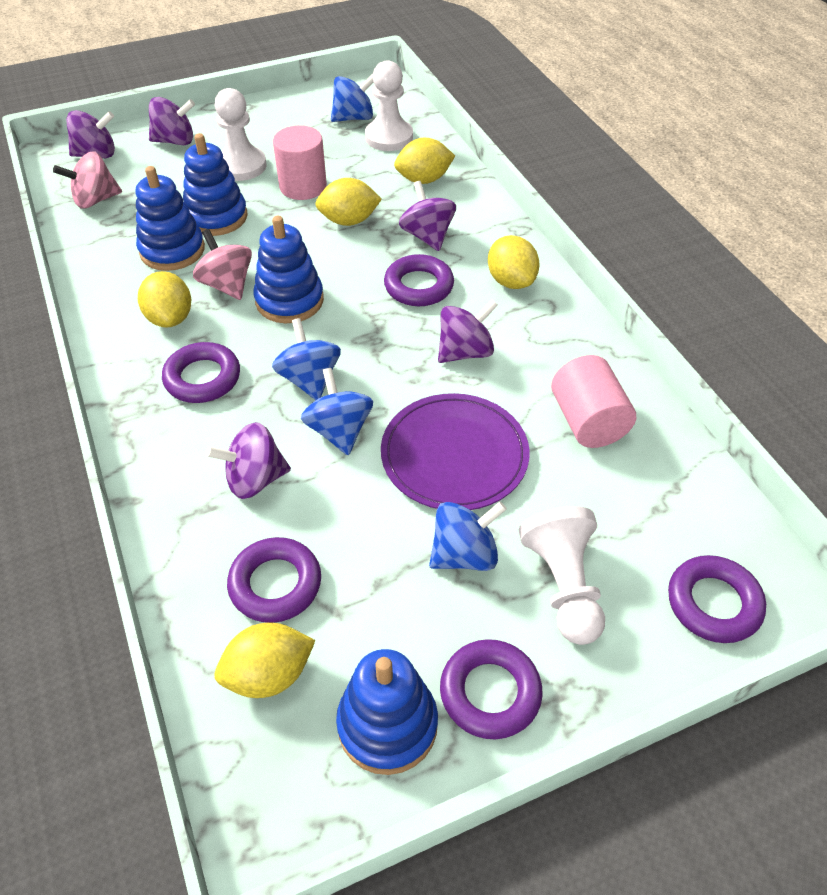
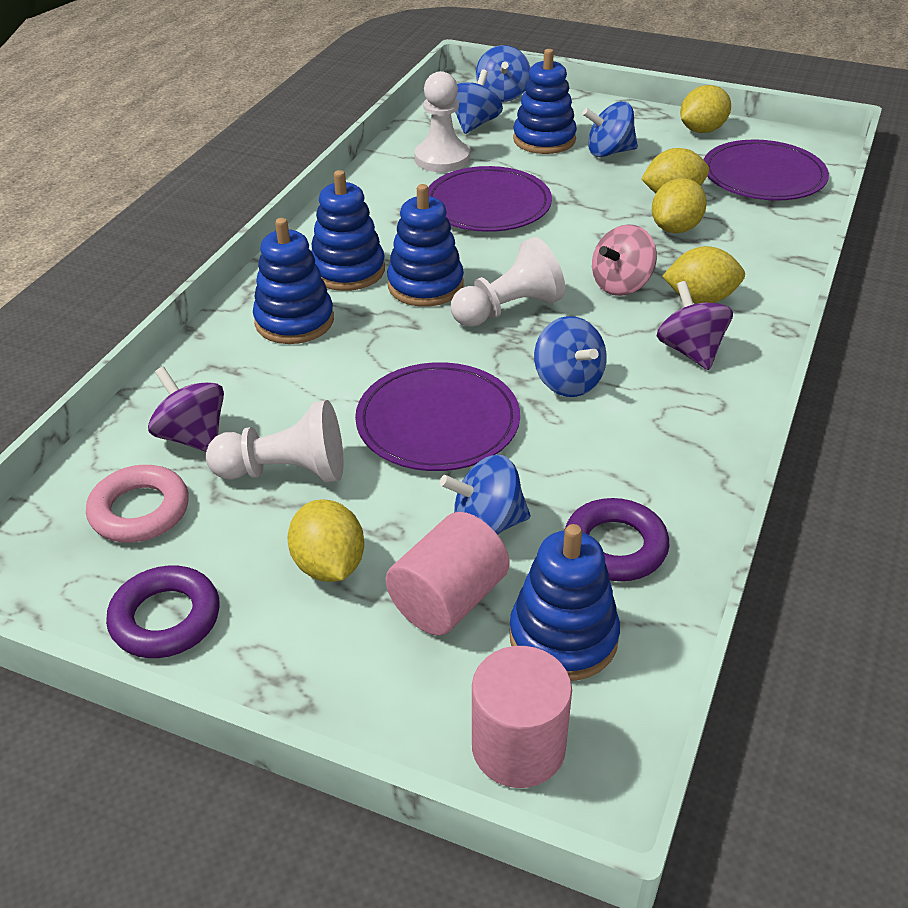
blue spinning top: 4 -> 5
blue stacking toy: 4 -> 5
pink ring: 0 -> 1
pink spinning top: 2 -> 1
purple plate: 1 -> 3
purple ring: 5 -> 2
purple spinning top: 5 -> 2

